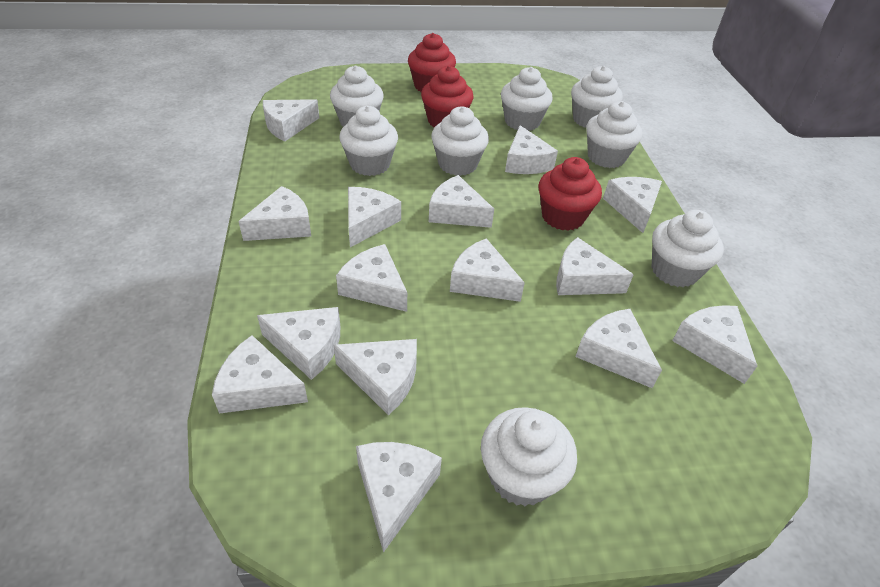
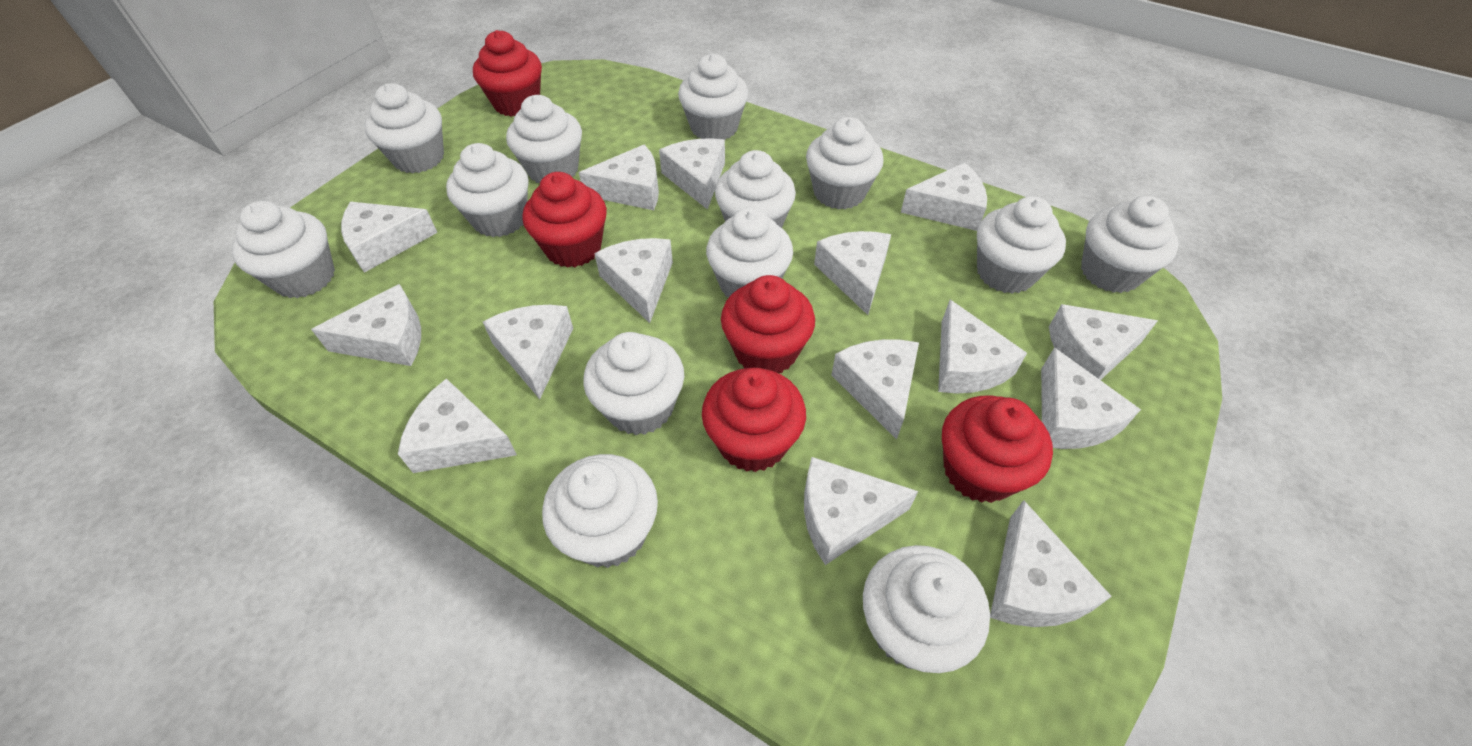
red cupcake: 3 -> 5
white cupcake: 8 -> 13

